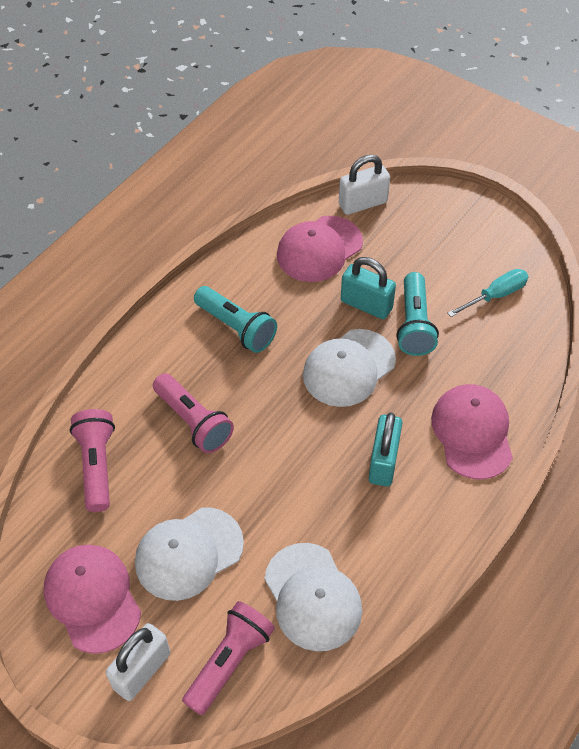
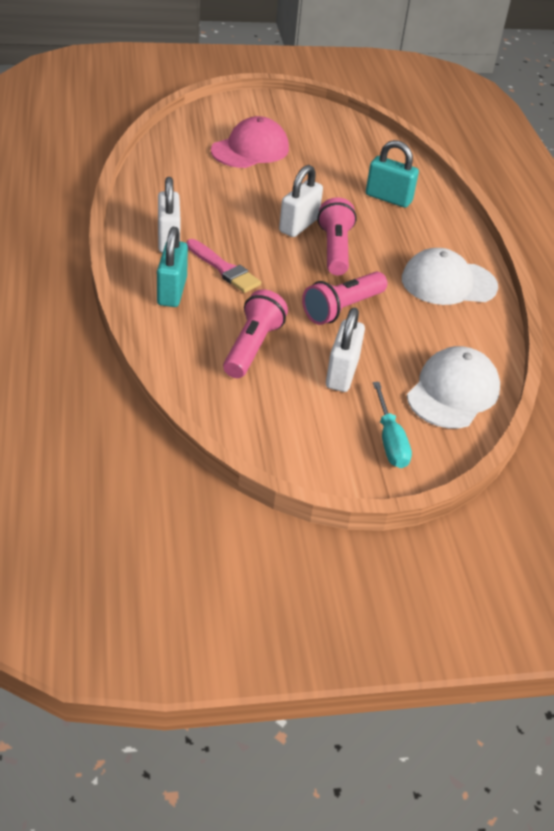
pink brush: 0 -> 1
pink cap: 3 -> 1
turquoise flashlight: 2 -> 0
white cap: 3 -> 2
white padlock: 2 -> 3

